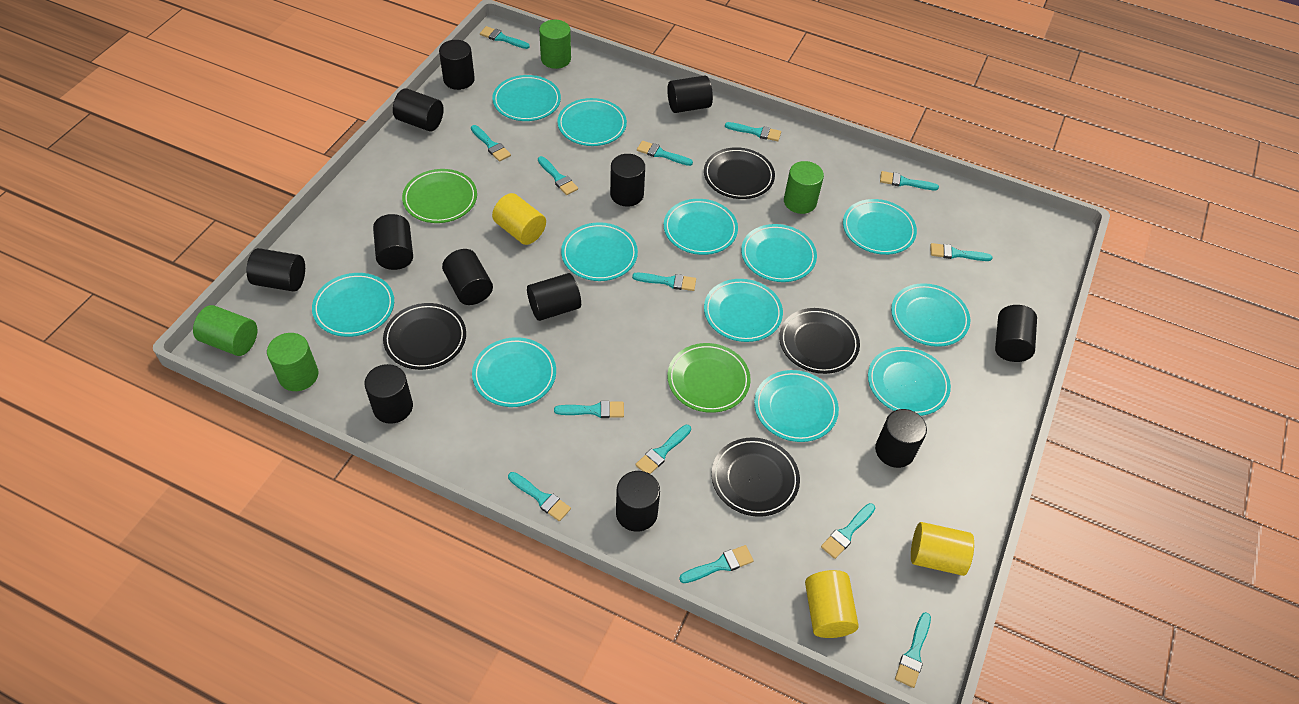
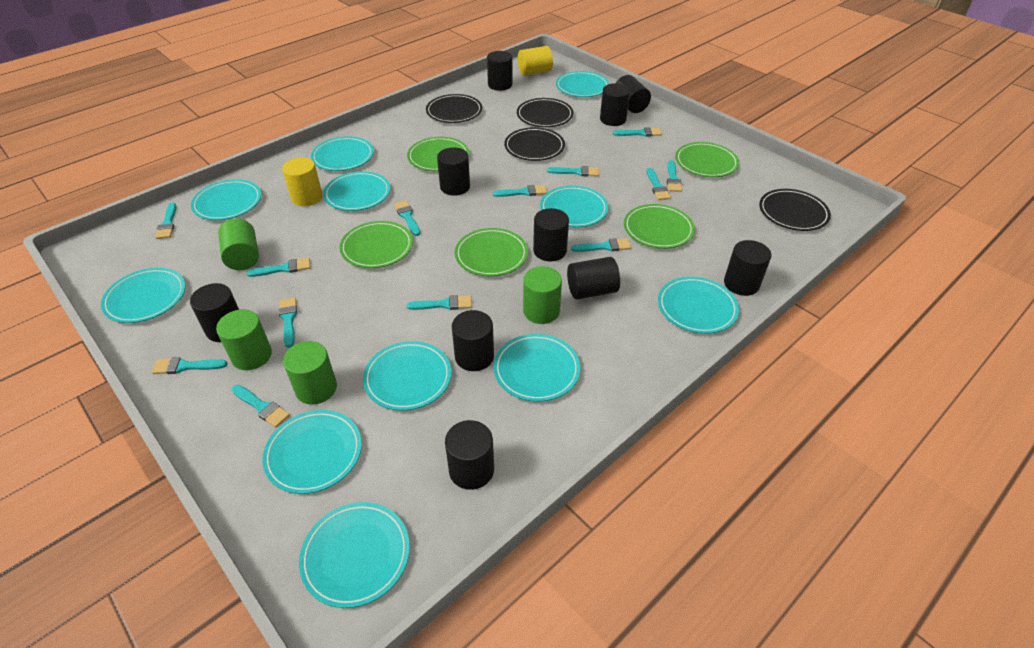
black cylinder: 12 -> 10
green plate: 2 -> 5
turquoise brush: 14 -> 13
turquoise plate: 12 -> 11
yellow cylinder: 3 -> 2

